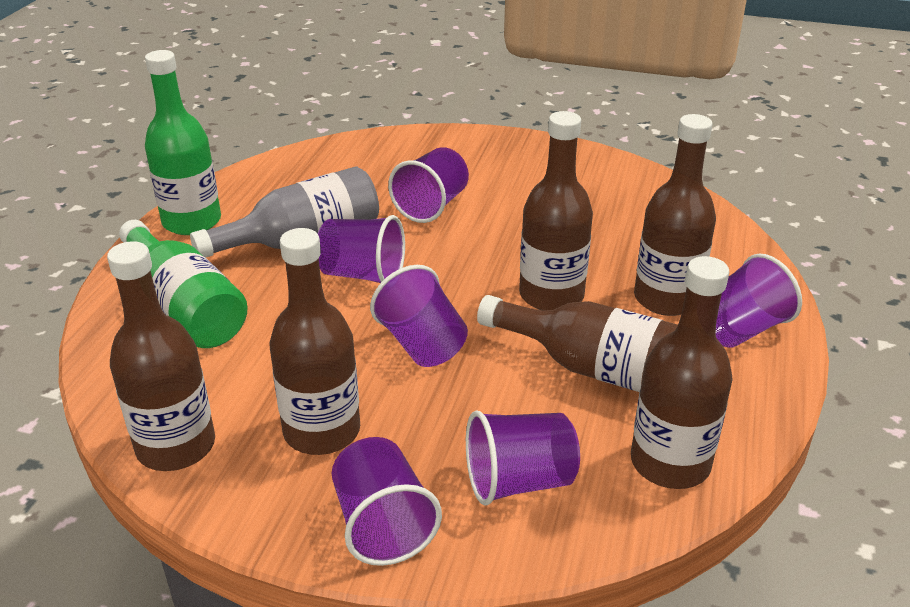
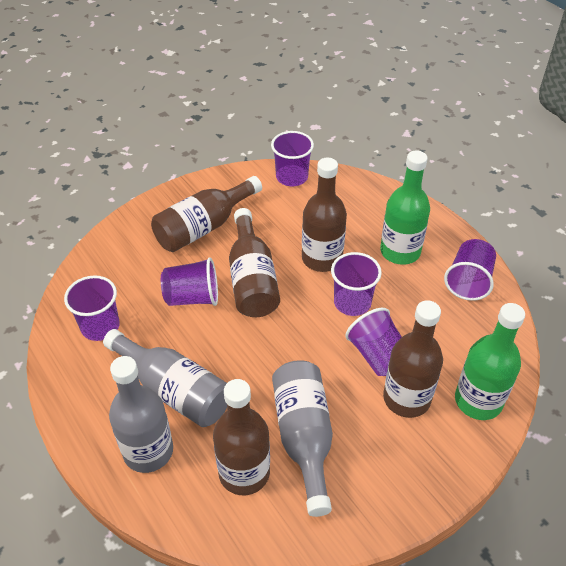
brown bottle: 6 -> 5
grey bottle: 1 -> 3

